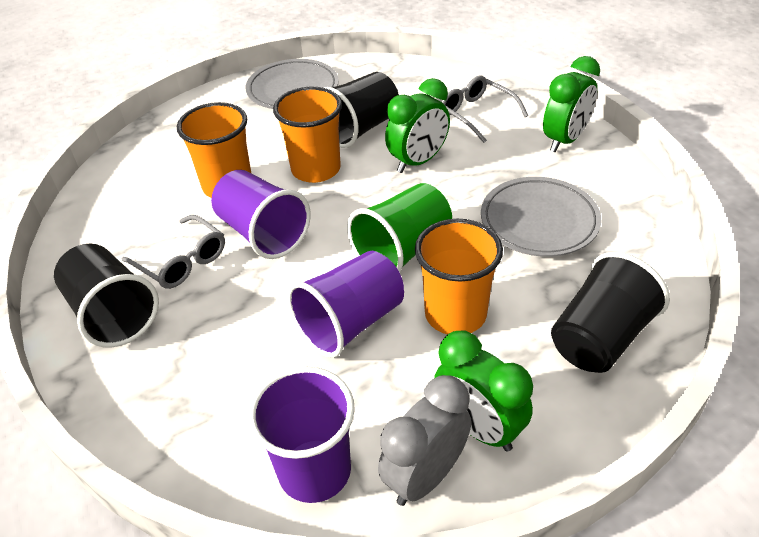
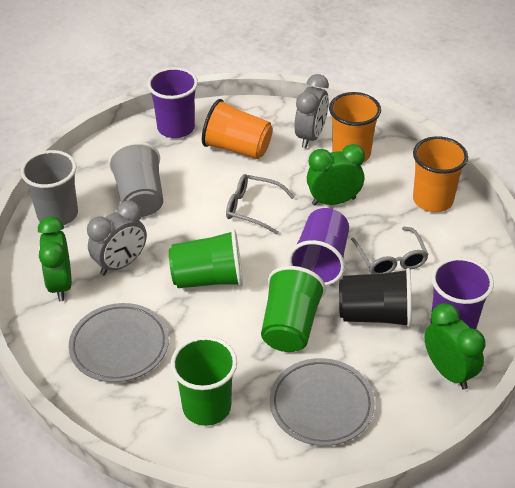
black cup: 3 -> 1
green cup: 1 -> 3
grey clock: 1 -> 2
grey cup: 0 -> 2

